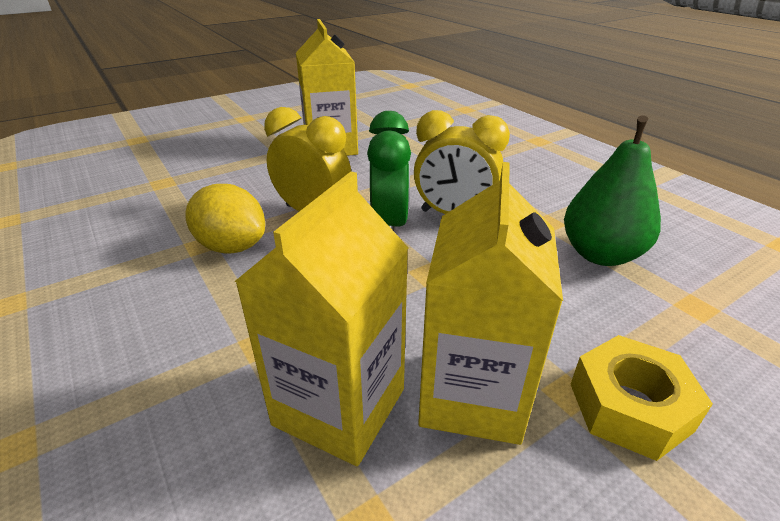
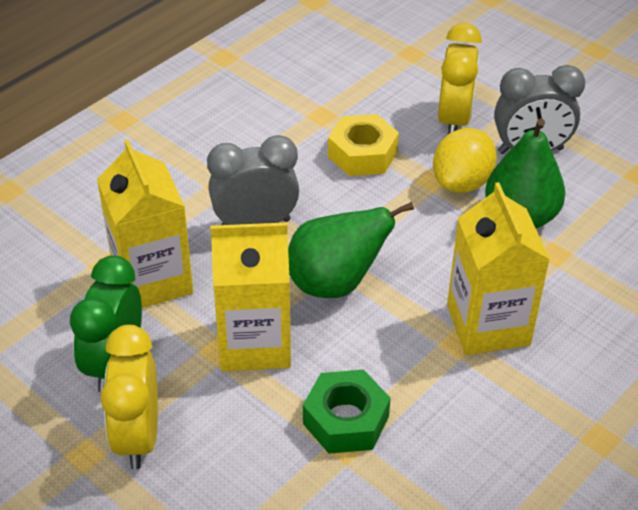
green nut: 0 -> 1
green pear: 1 -> 2
grey clock: 0 -> 2

